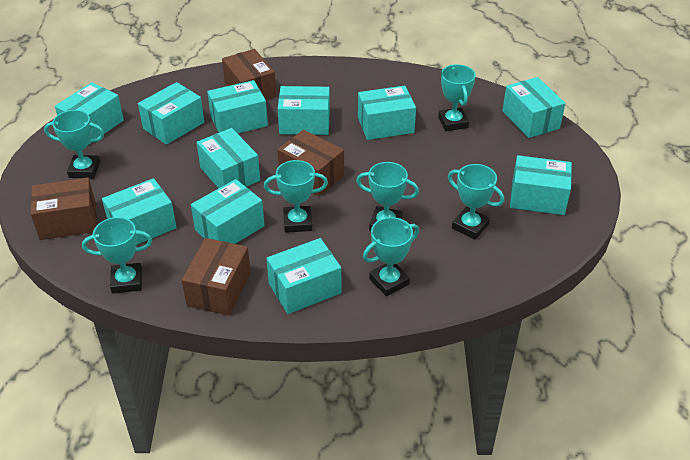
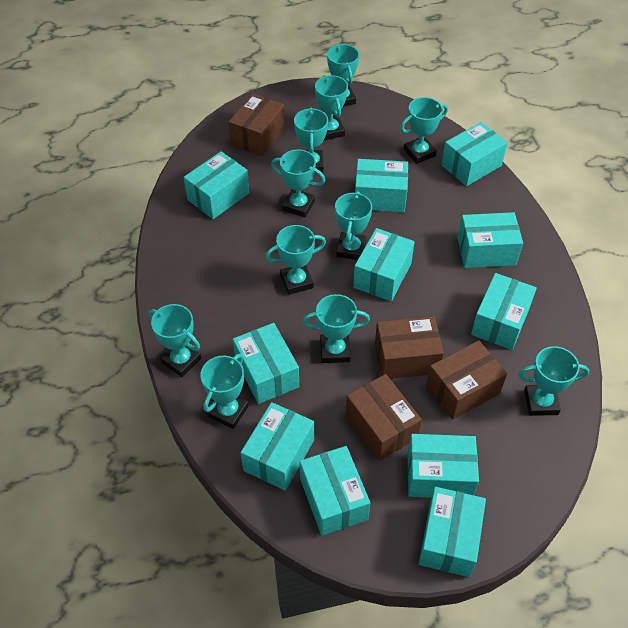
turquoise trophy: 7 -> 11

